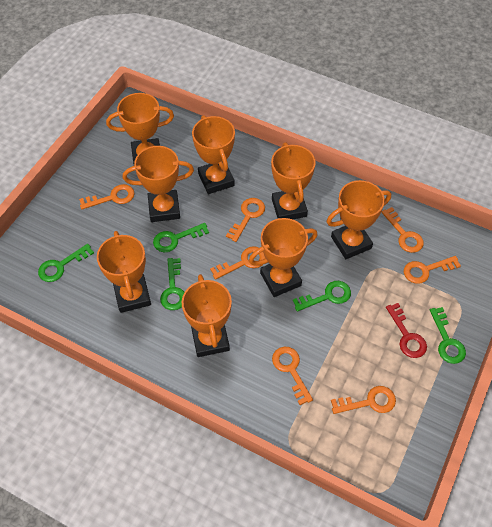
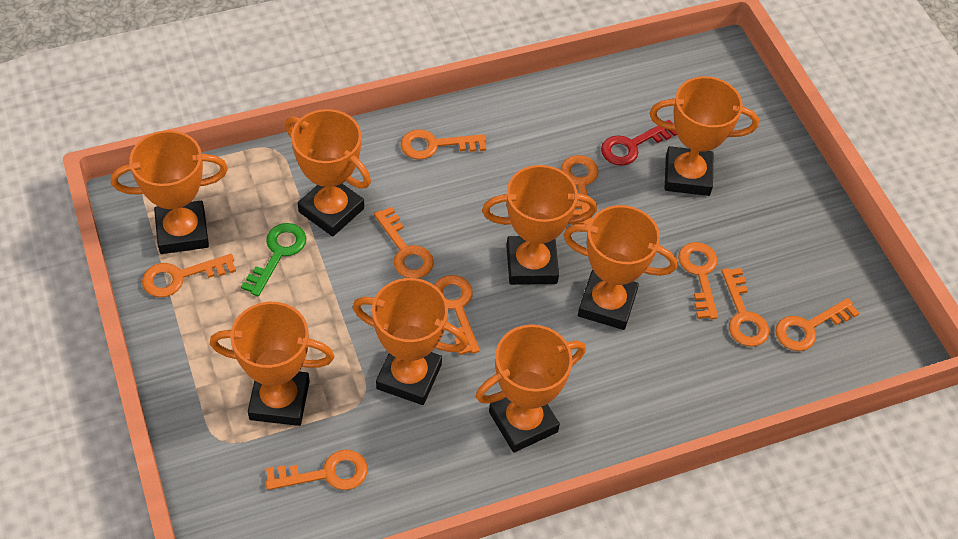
green key: 5 -> 1
orange key: 7 -> 9

